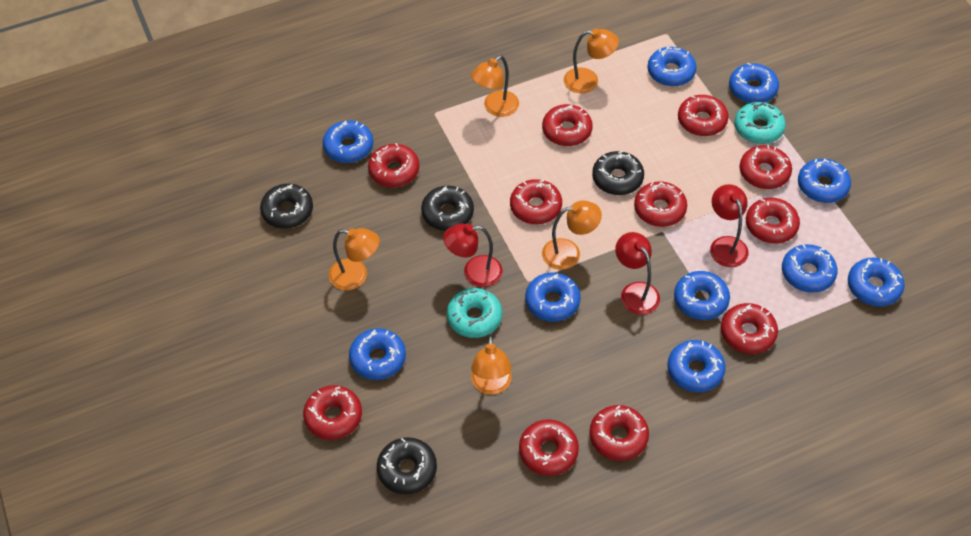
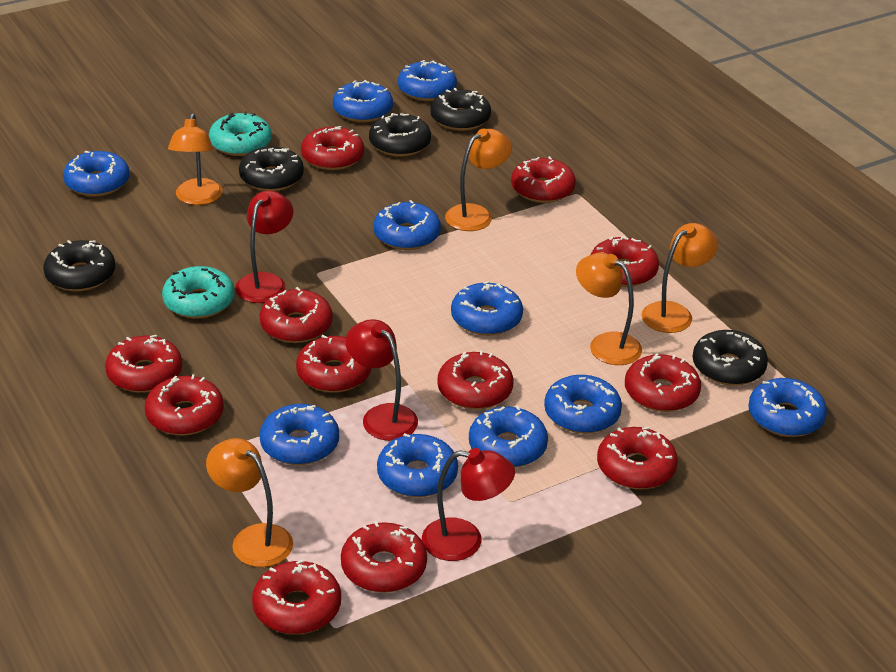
black donut: 4 -> 5
red donut: 11 -> 12

